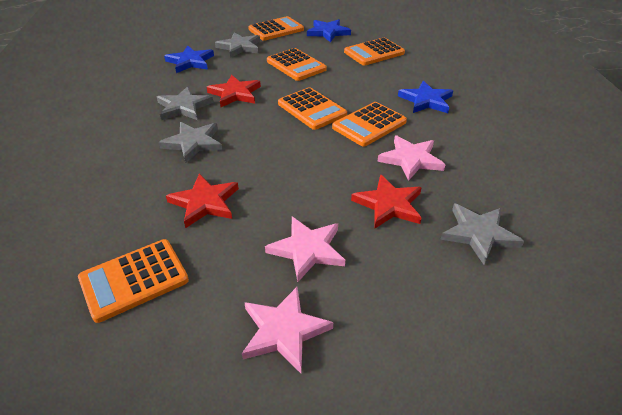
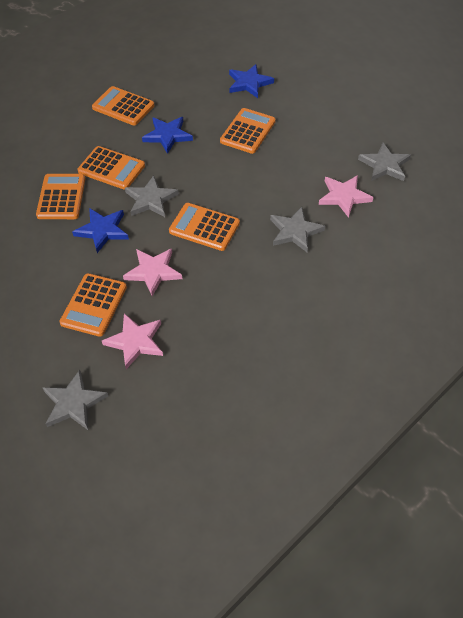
red star: 3 -> 0

